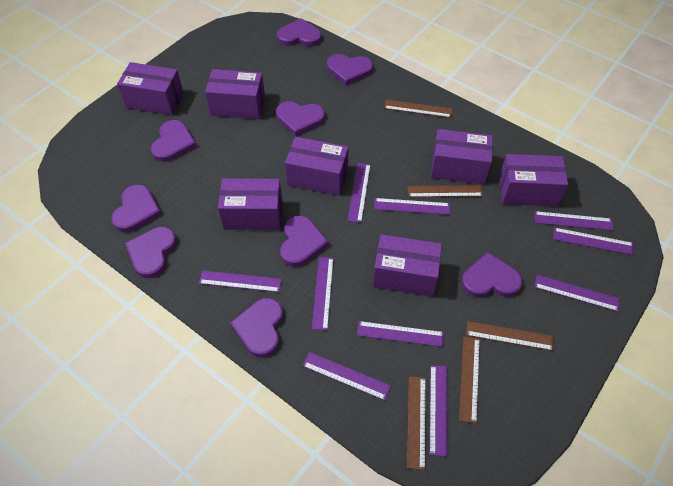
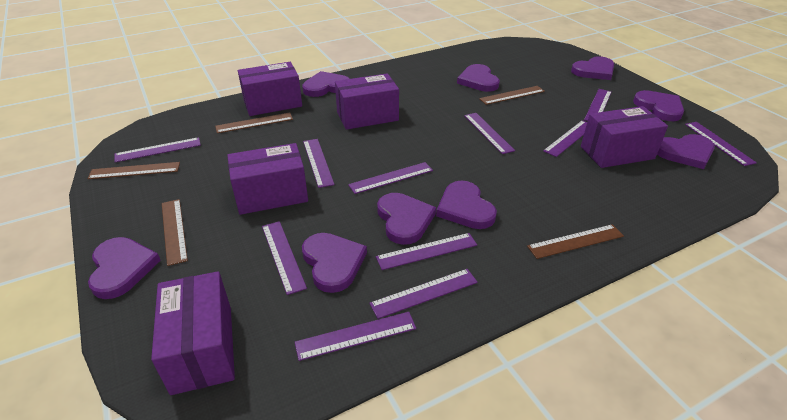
purple box: 7 -> 5
purple ruler: 10 -> 11

